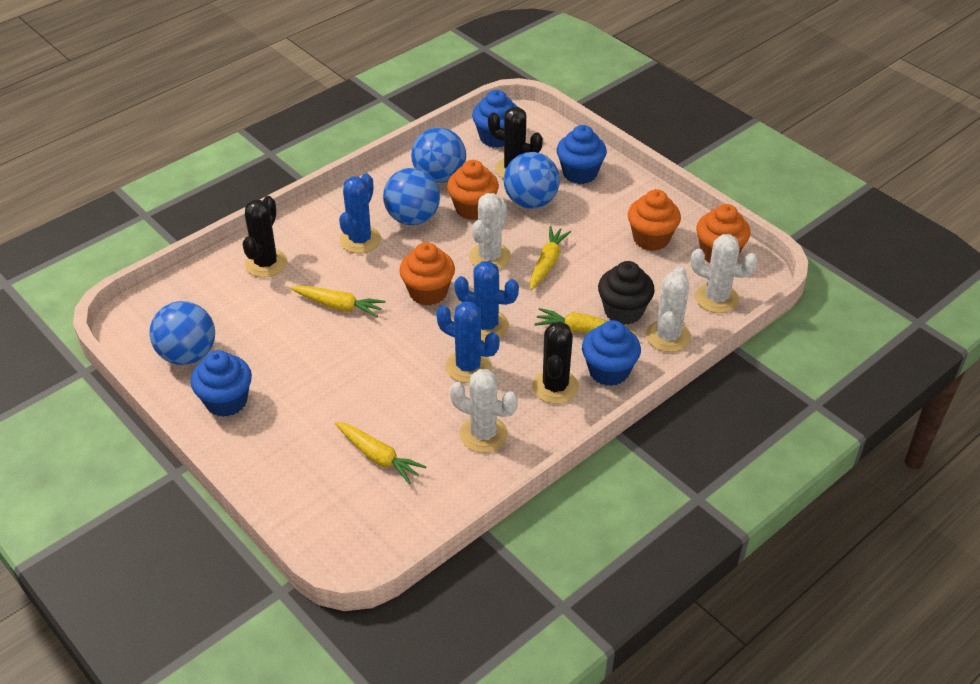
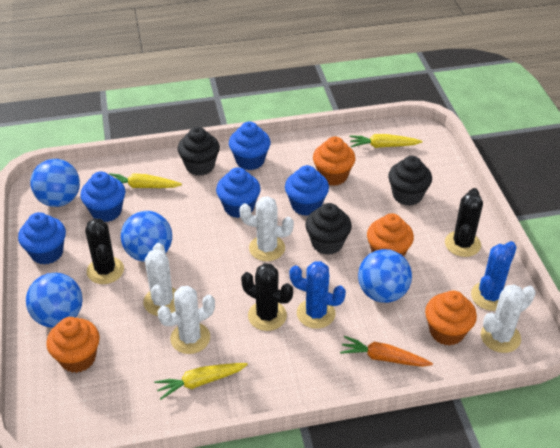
black cupcake: 1 -> 3
blue cactus: 3 -> 2
blue cupcake: 4 -> 5
orange carrot: 0 -> 1
yellow carrot: 4 -> 3

